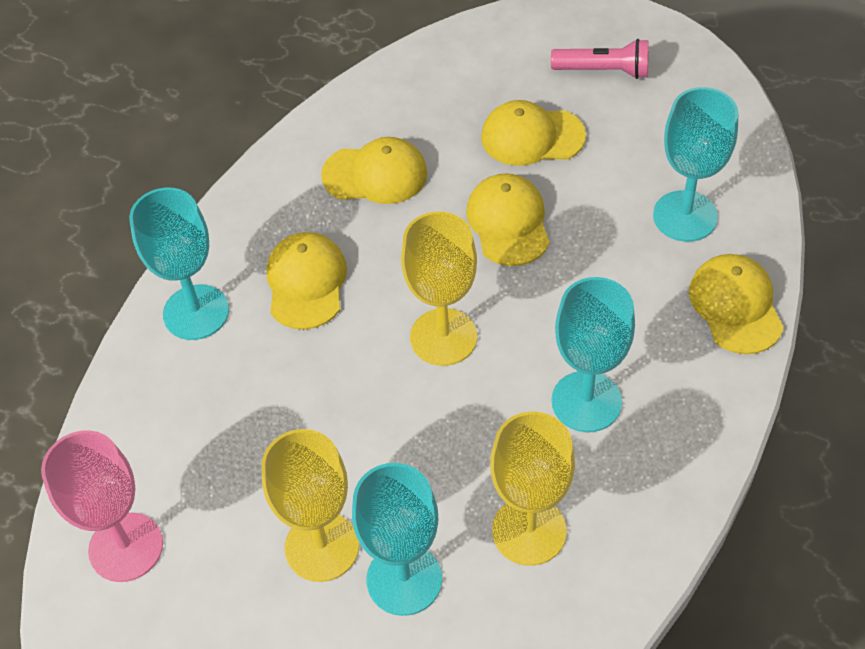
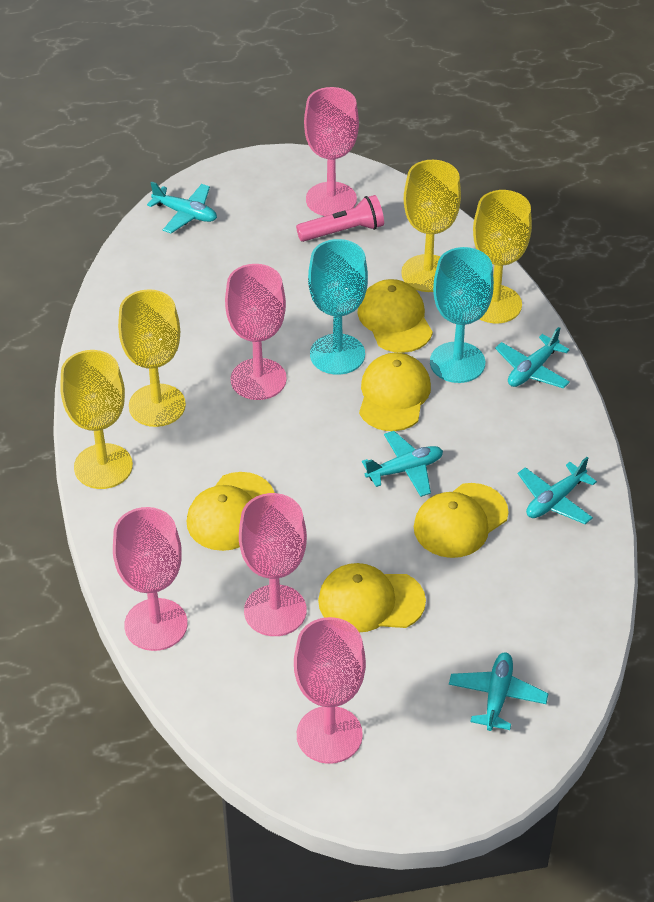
pink goblet: 1 -> 5
turquoise goblet: 4 -> 2
turquoise plane: 0 -> 5
yellow goblet: 3 -> 4

